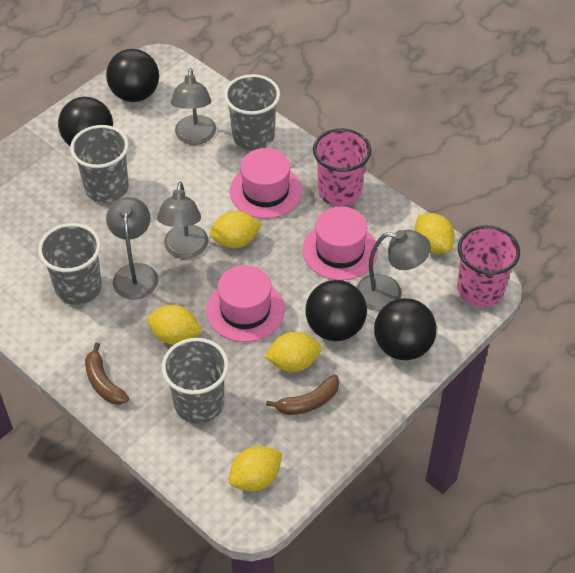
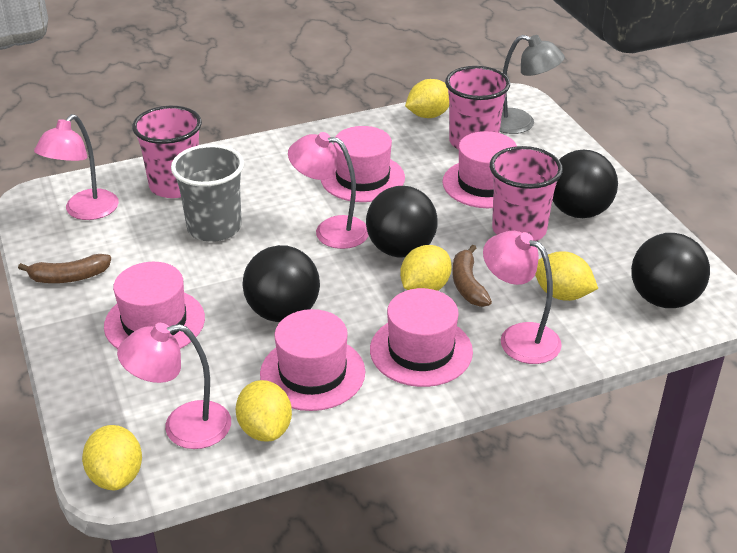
grey cup: 4 -> 1
grey lamp: 4 -> 1
pink cup: 2 -> 3
pink hat: 3 -> 5
pink lamp: 0 -> 4

